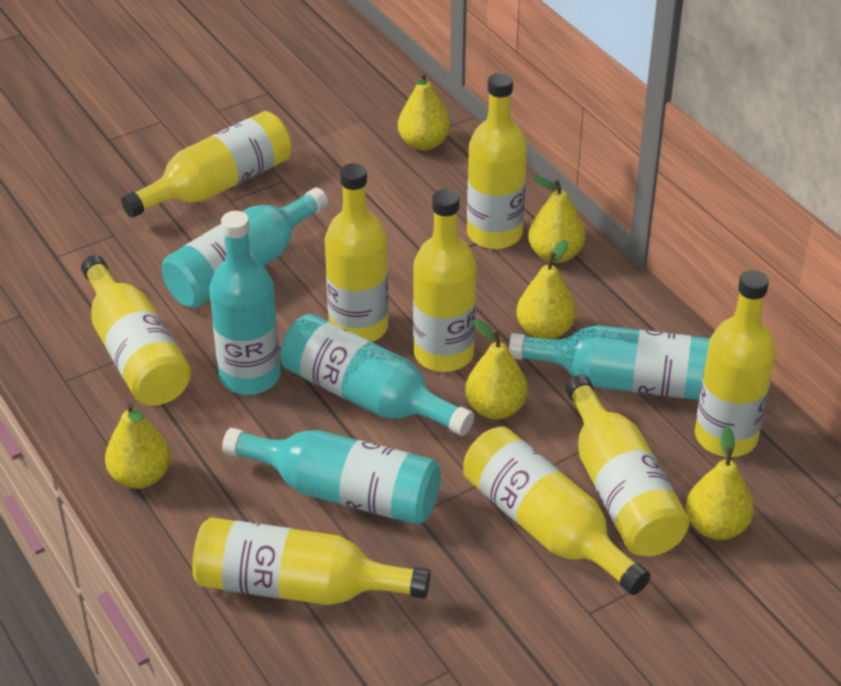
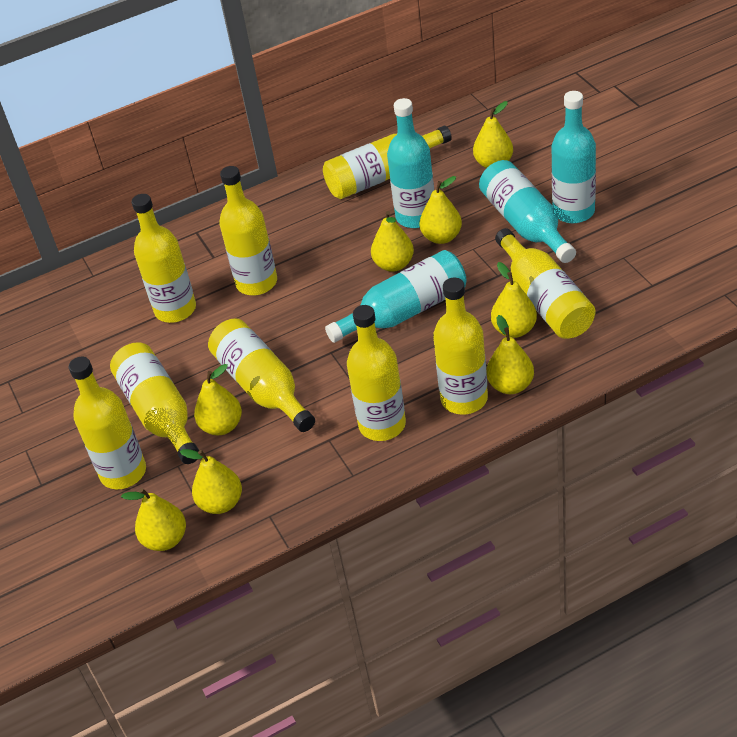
turquoise bottle: 5 -> 4
yellow pear: 6 -> 8

